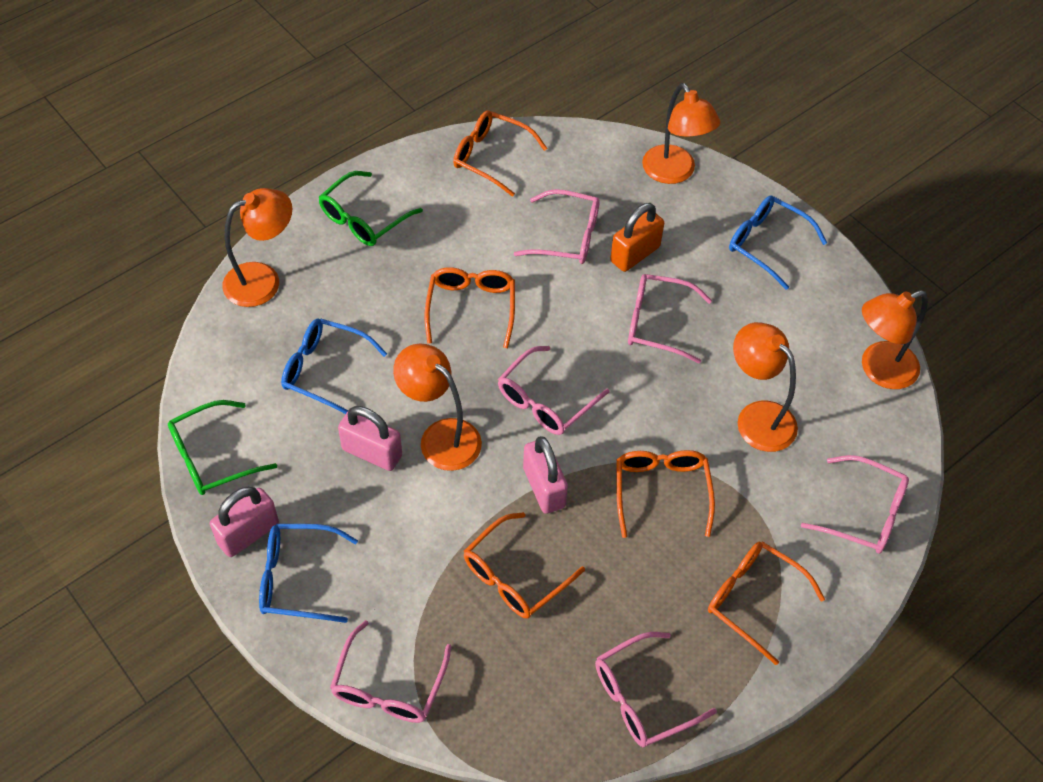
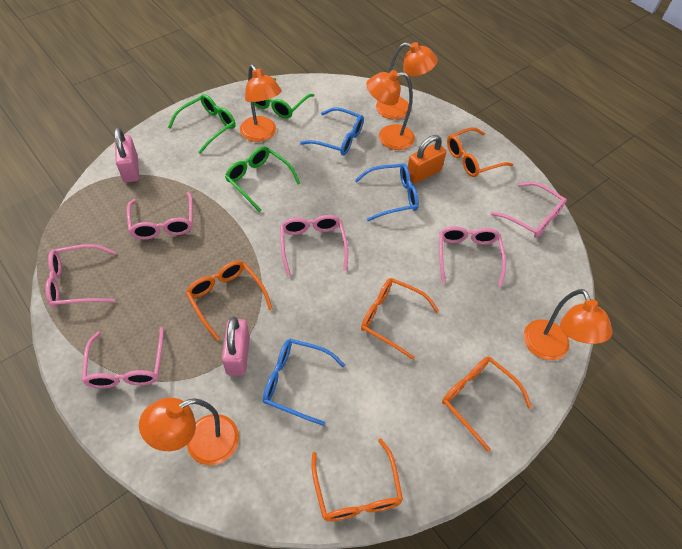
green glasses: 2 -> 3
pink padlock: 3 -> 2

